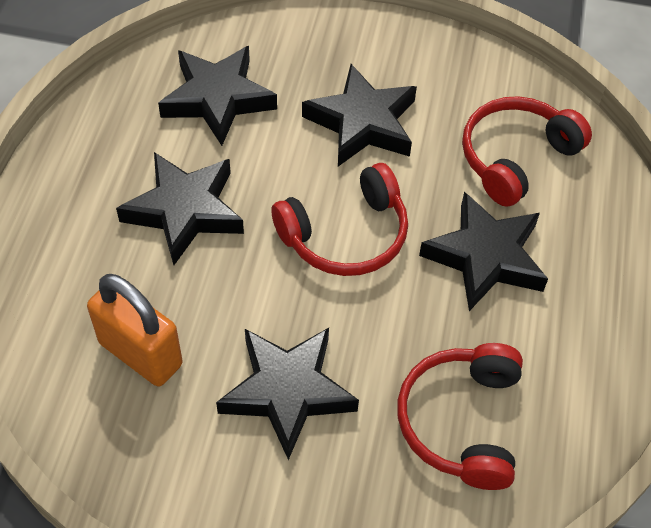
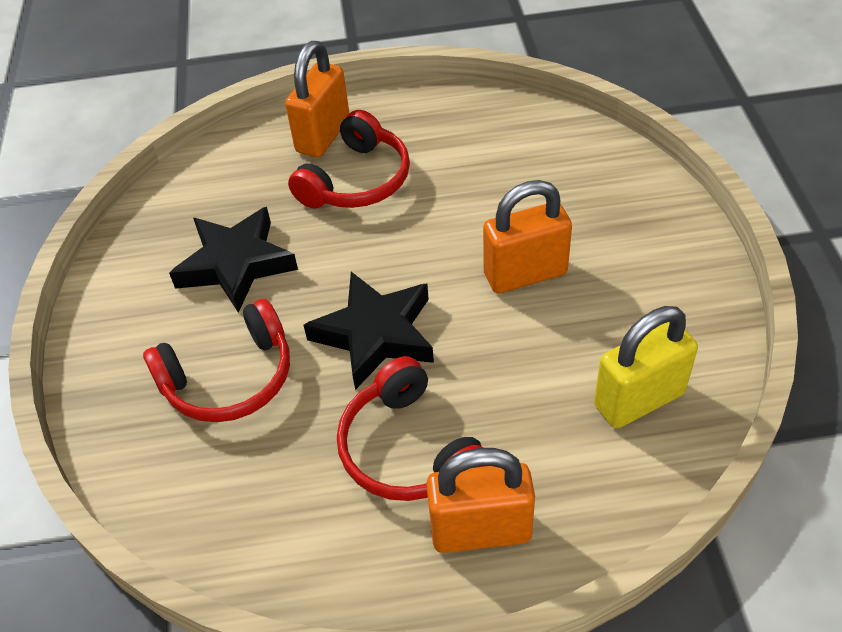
black star: 5 -> 2
orange padlock: 1 -> 3
yellow padlock: 0 -> 1

